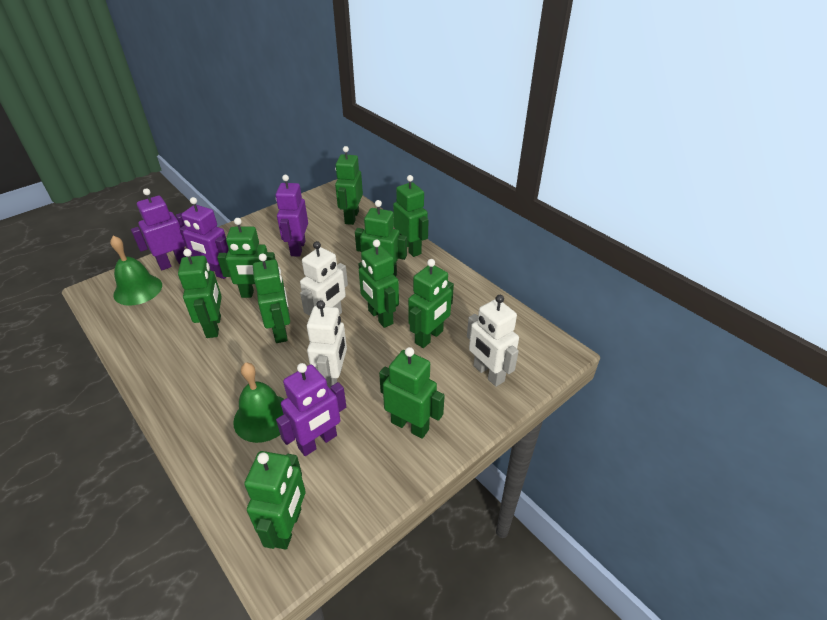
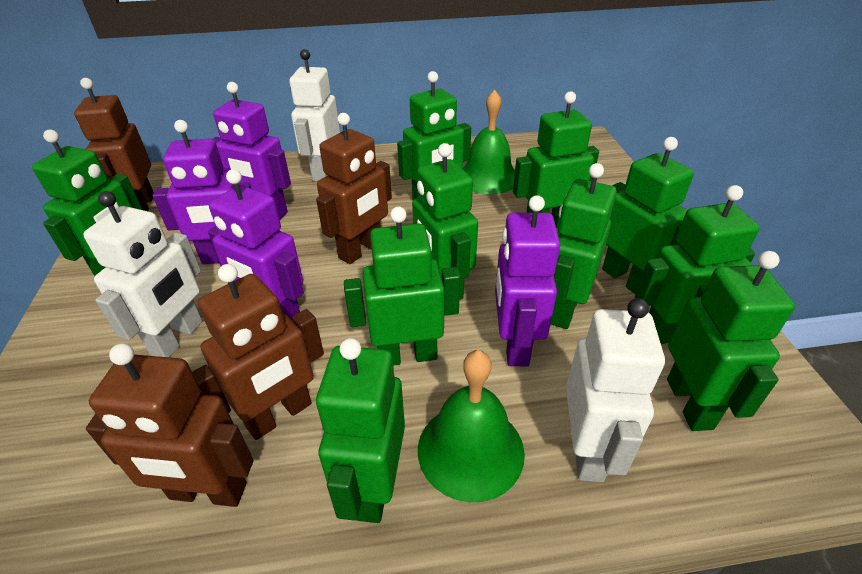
brown robot: 0 -> 4

